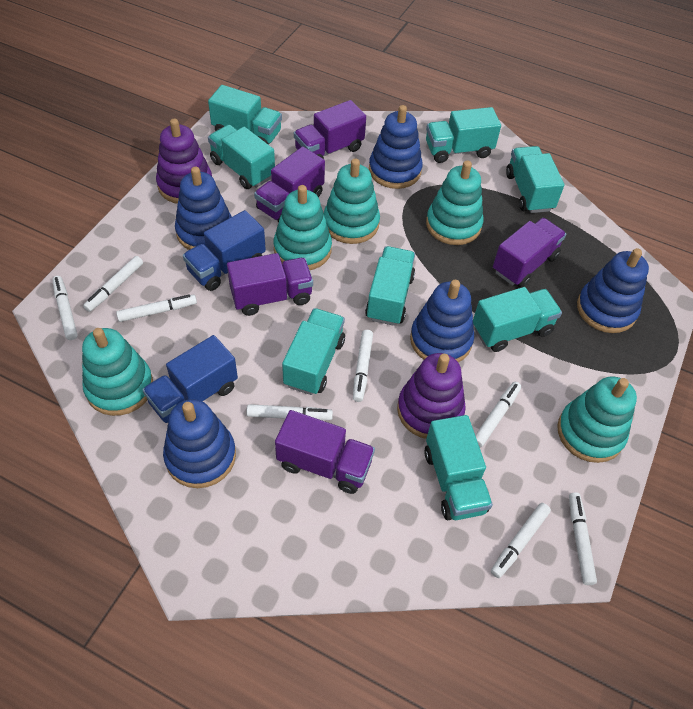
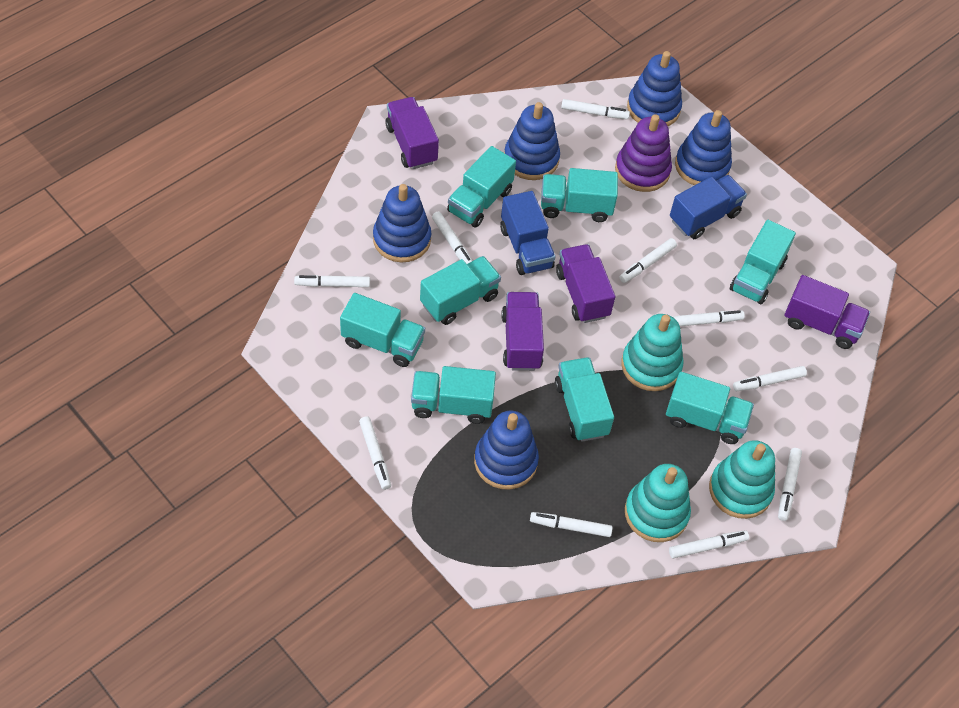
purple stacking toy: 2 -> 1
purple truck: 5 -> 4
turquoise stacking toy: 5 -> 3
white marker: 8 -> 10

